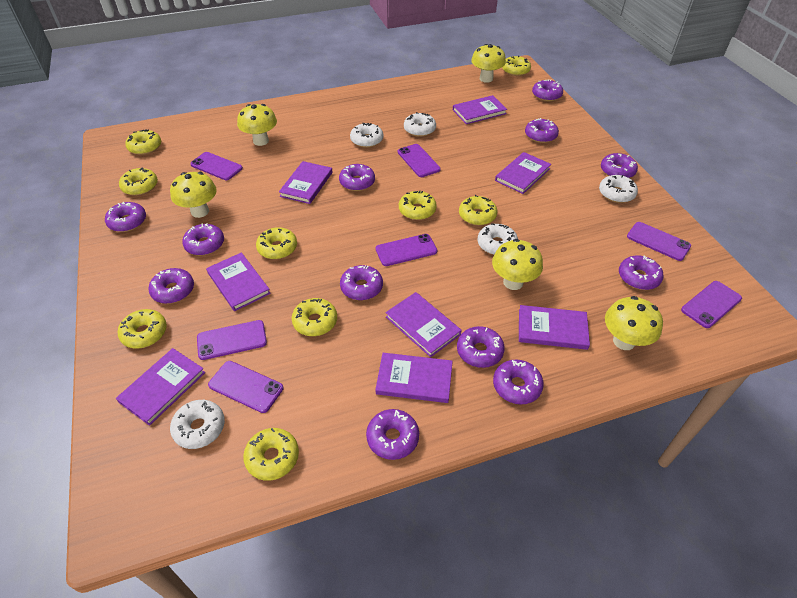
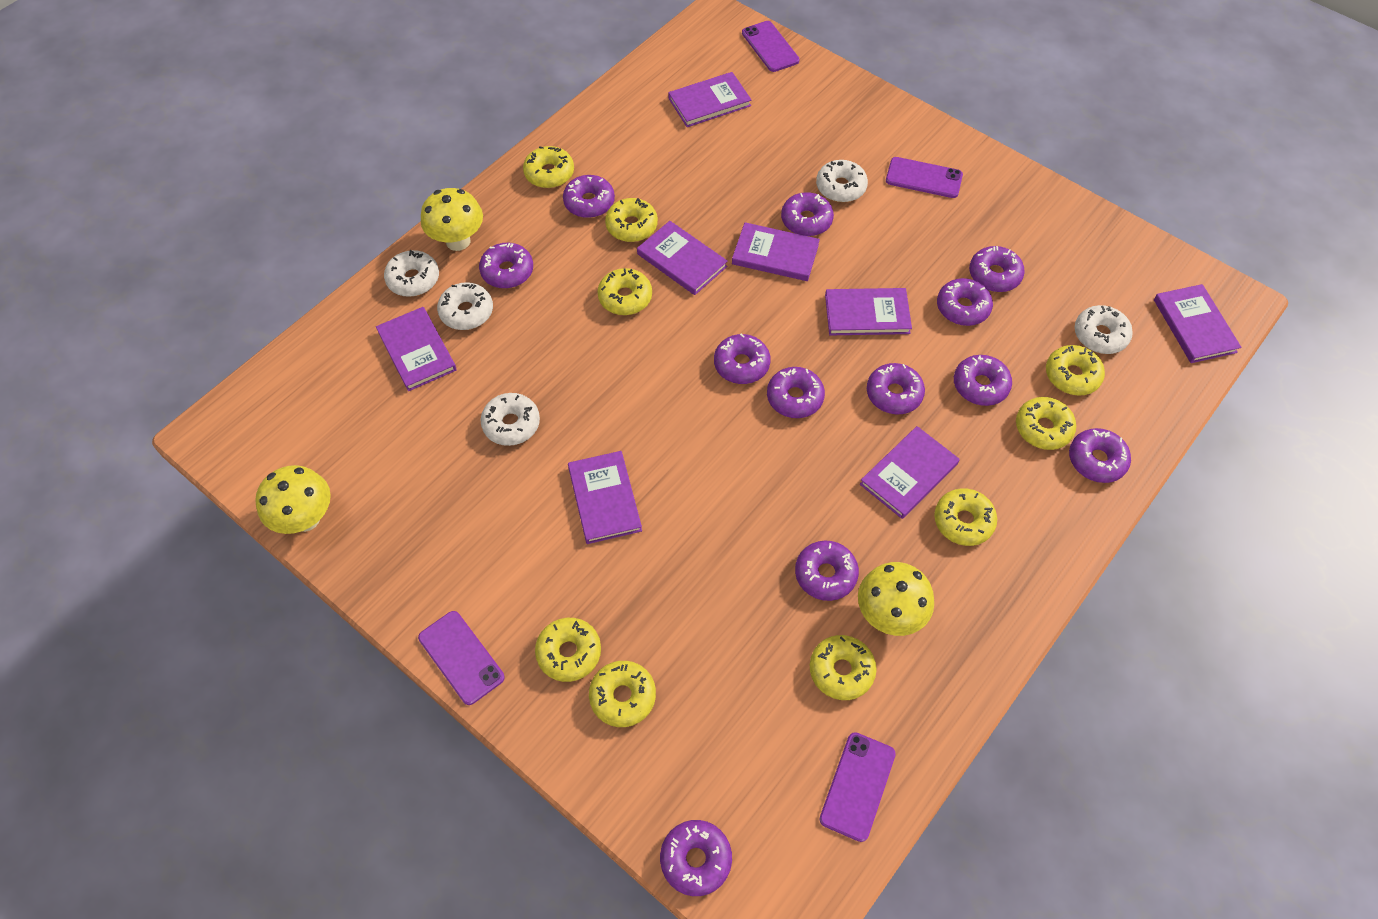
purple phone: 7 -> 4
yellow mushroom: 5 -> 3

